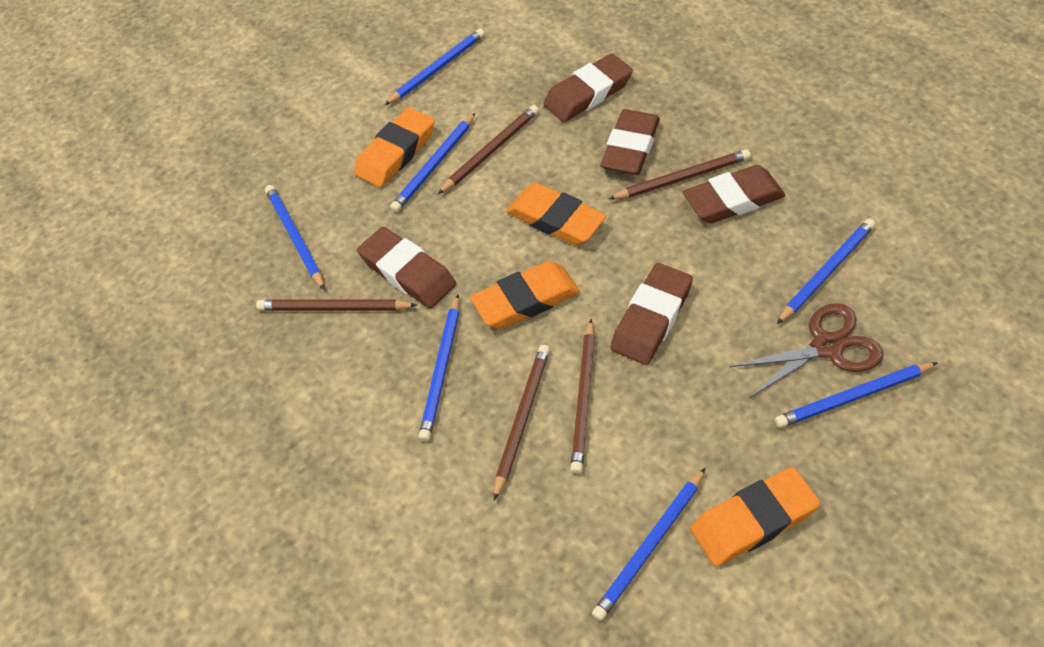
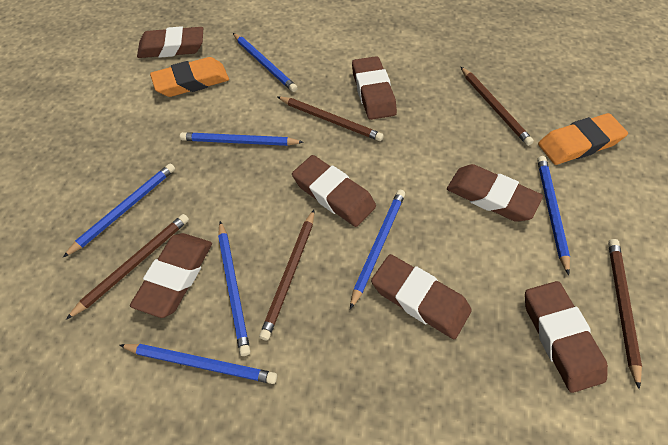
brown eraser: 5 -> 7
brown scissors: 1 -> 0
orange eraser: 4 -> 2

